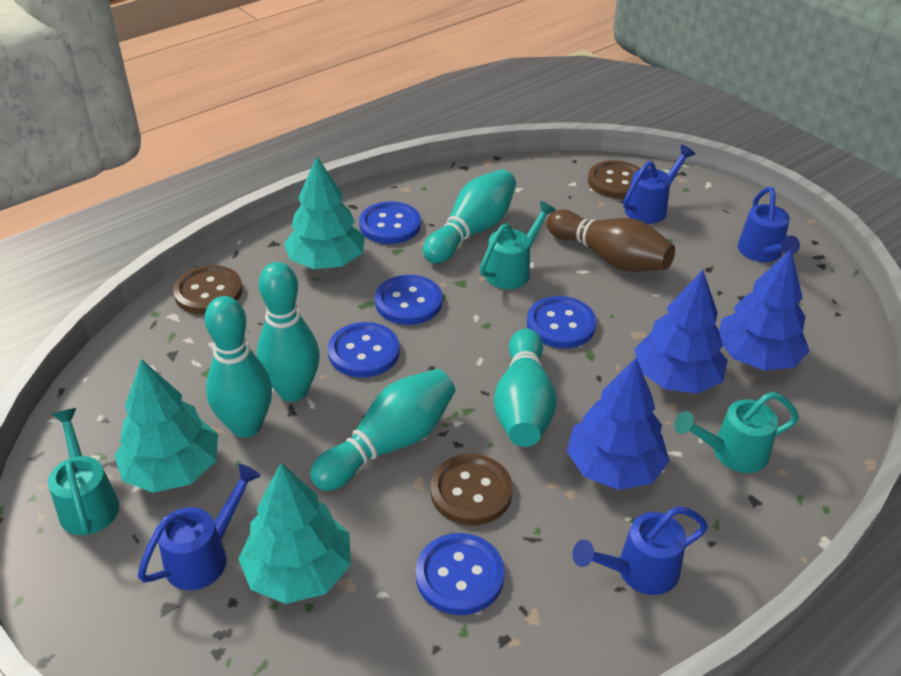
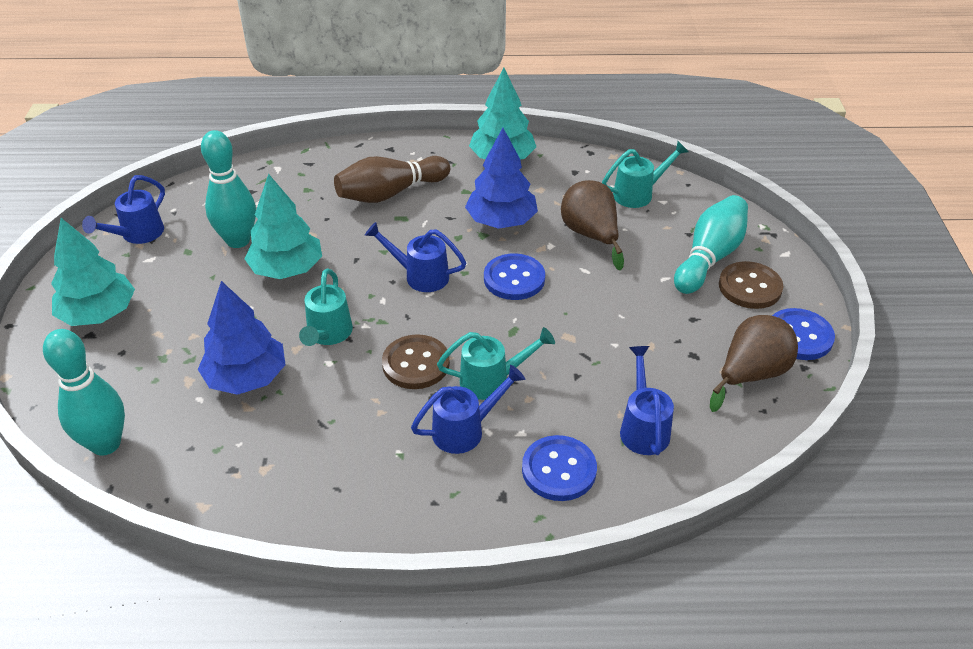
blue button: 5 -> 3
blue tree: 3 -> 2
brown button: 3 -> 2
brown pear: 0 -> 2
turquoise bowling pin: 5 -> 3

